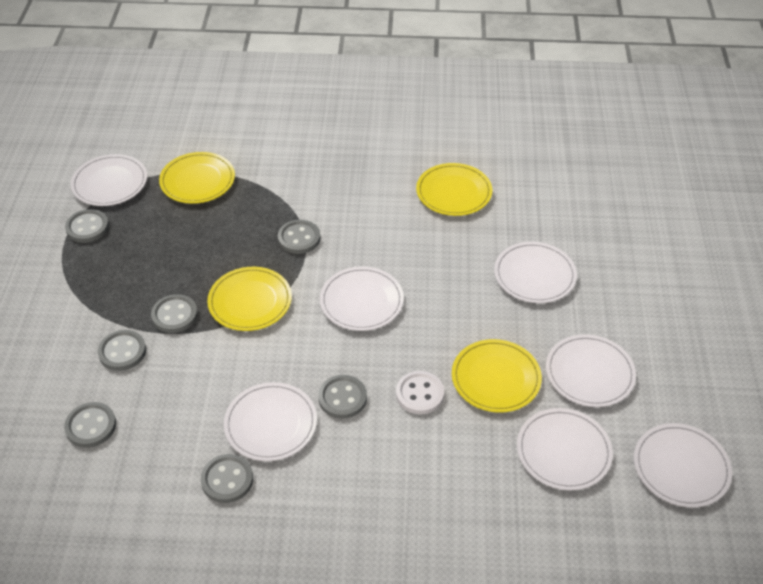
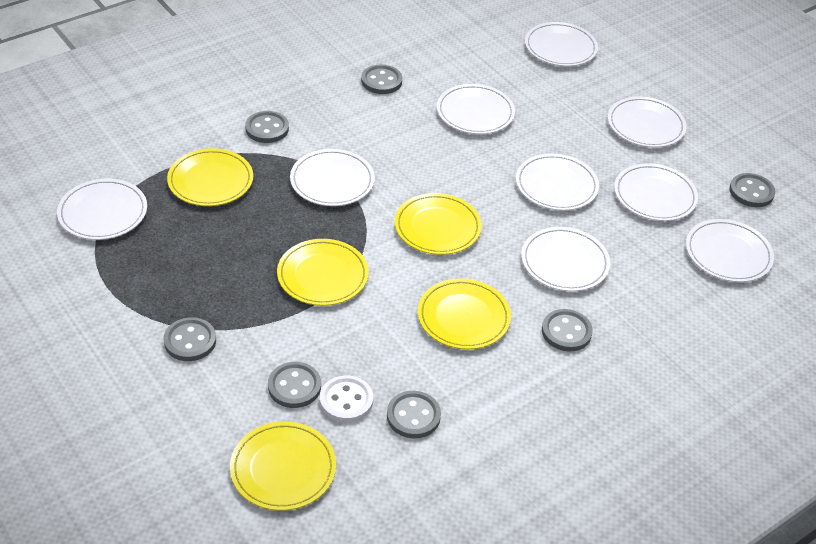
white plate: 7 -> 9
yellow plate: 4 -> 5

